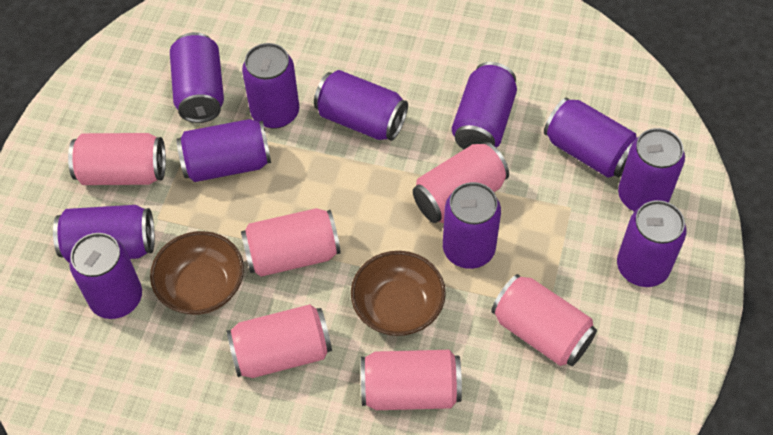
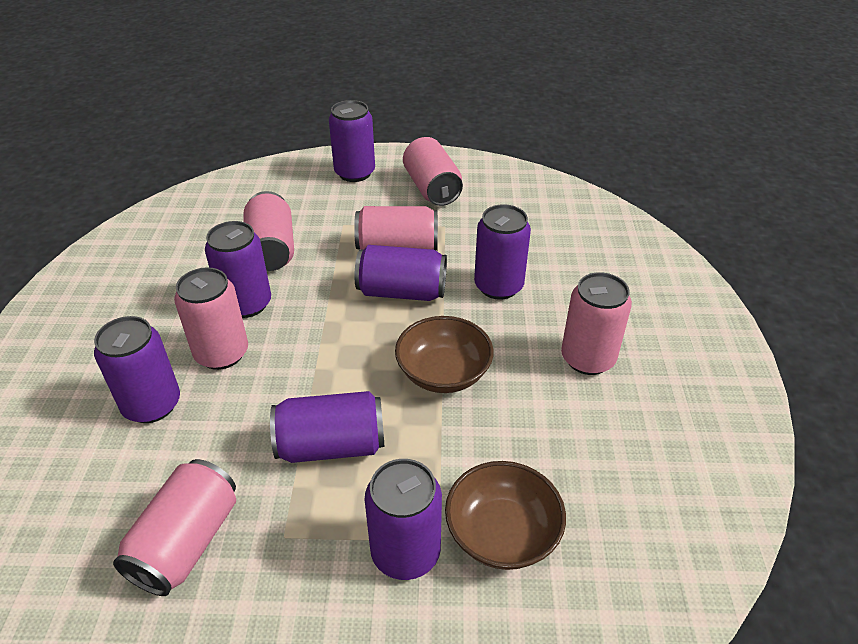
purple can: 11 -> 7

